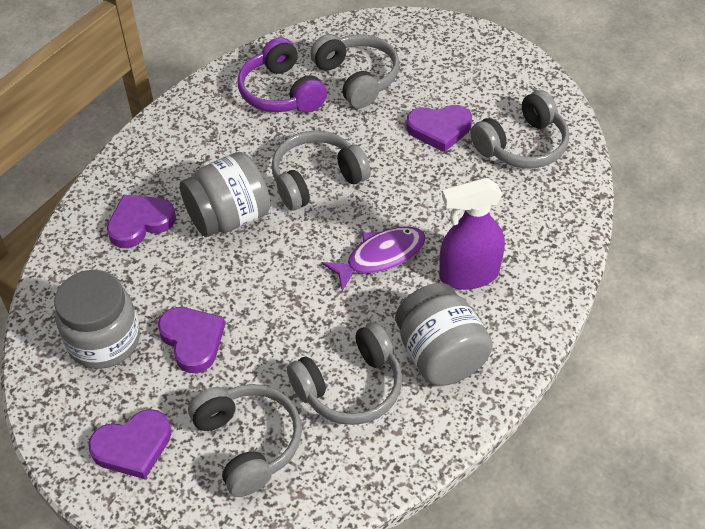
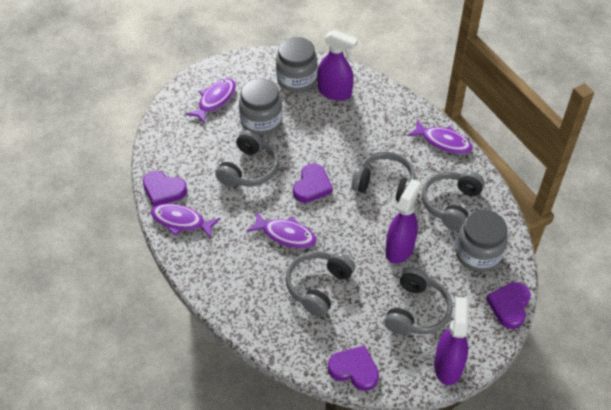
purple fish: 1 -> 4
purple headphones: 1 -> 0
purple spray bottle: 1 -> 3

